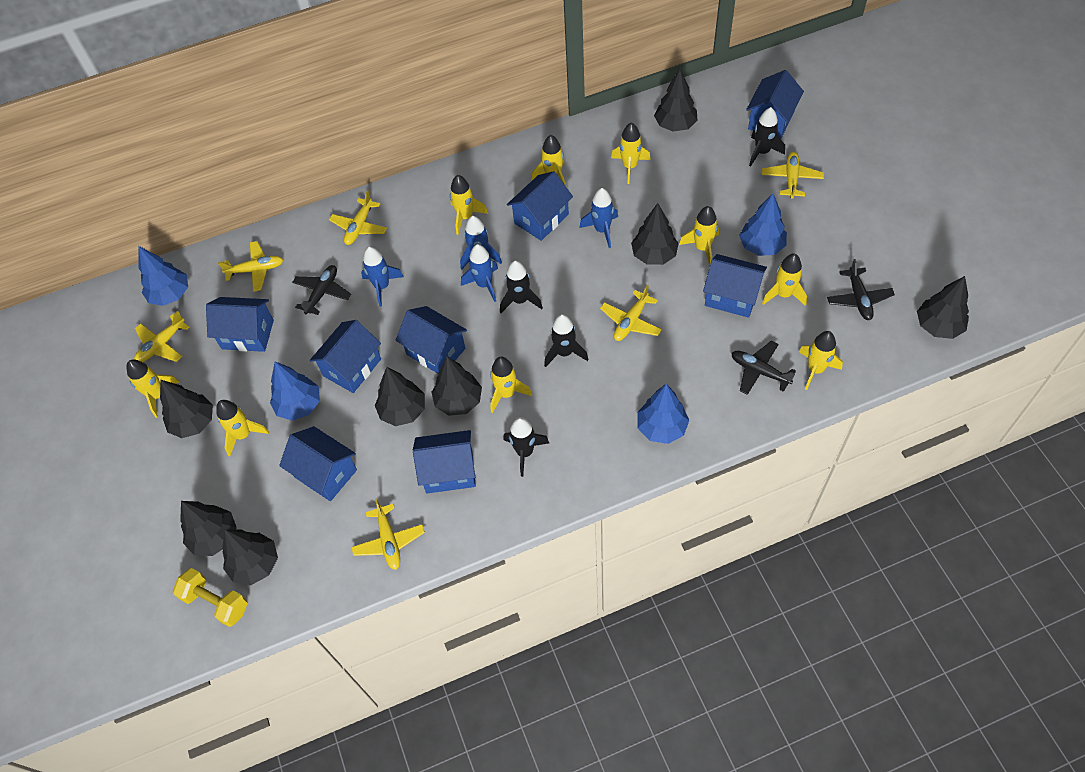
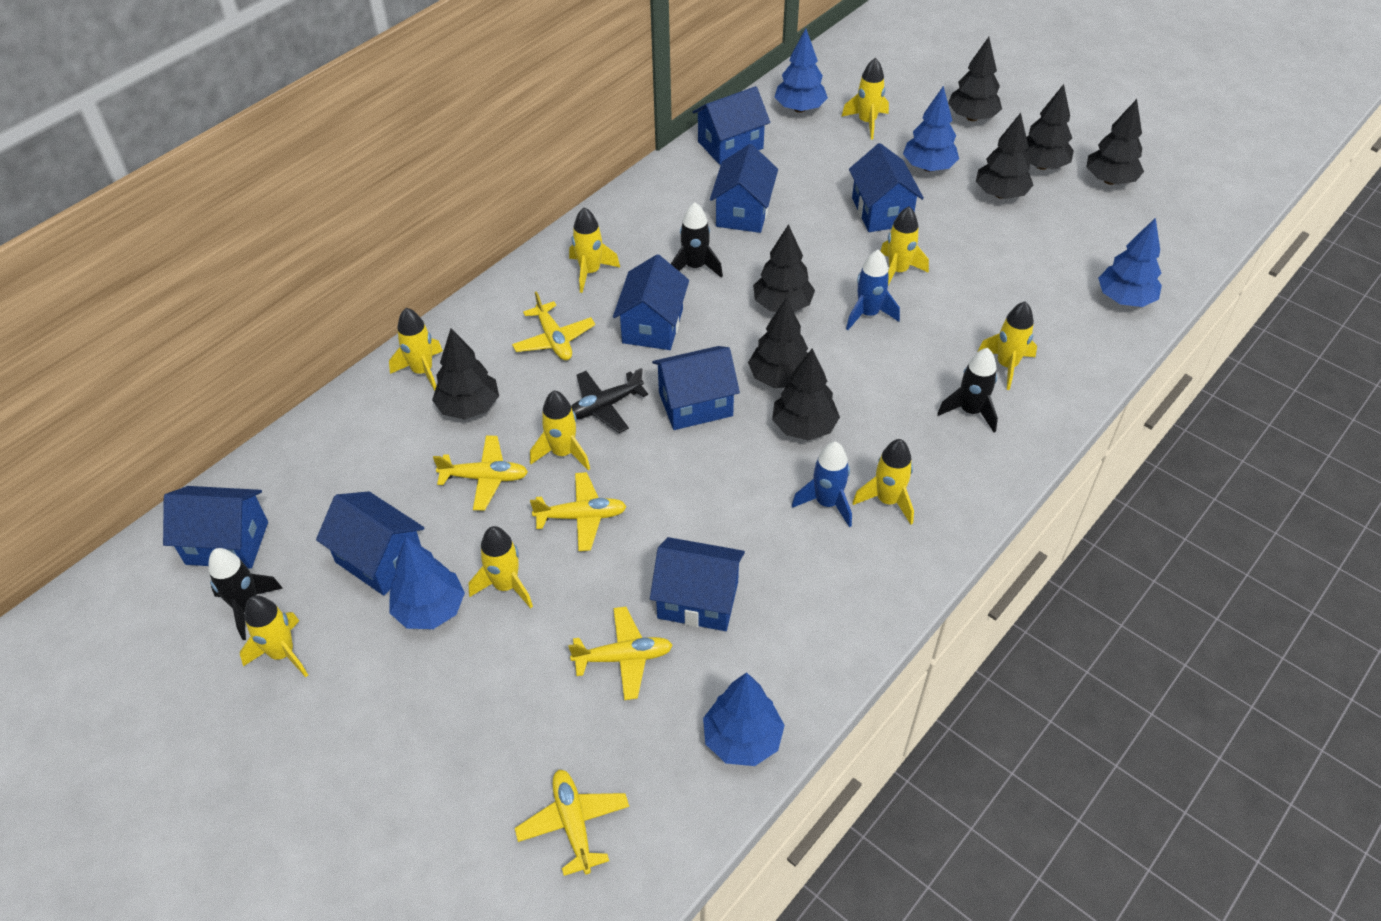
black plane: 3 -> 1
black rocket: 4 -> 3
blue rocket: 4 -> 2
blue tree: 4 -> 5
yellow dumbbell: 1 -> 0
yellow plane: 6 -> 5

